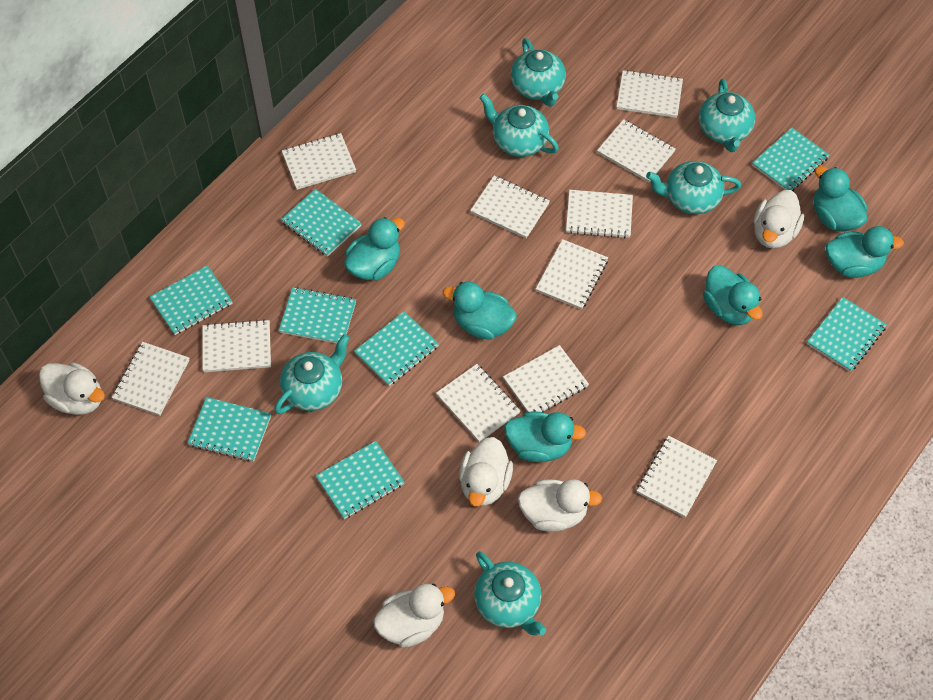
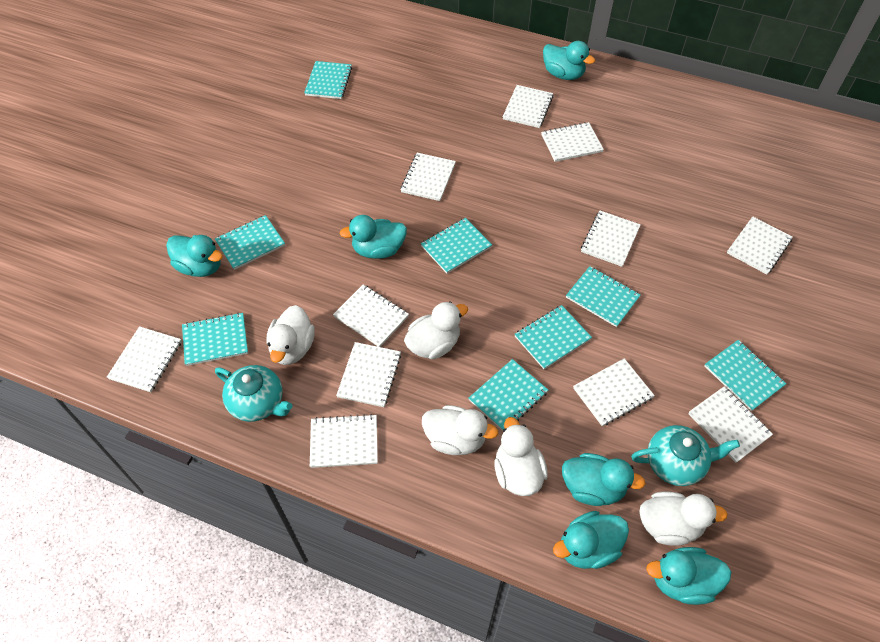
turquoise teapot: 6 -> 2

